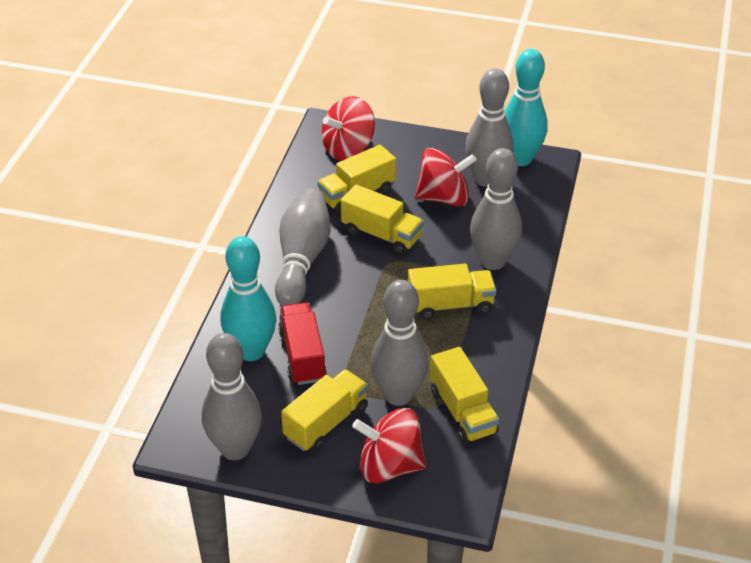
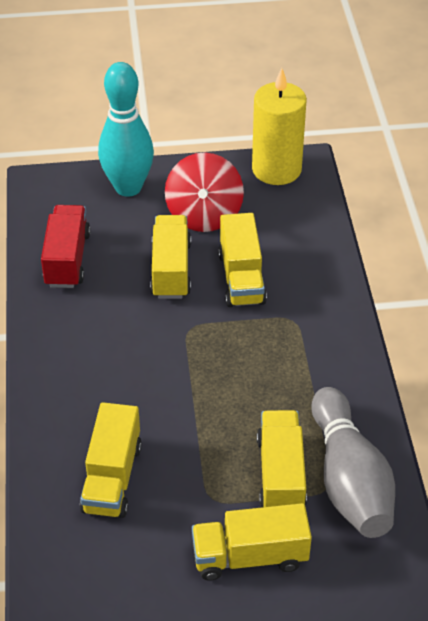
grey bowling pin: 5 -> 1
red spinning top: 3 -> 1
turquoise bowling pin: 2 -> 1
yellow candle: 0 -> 1

